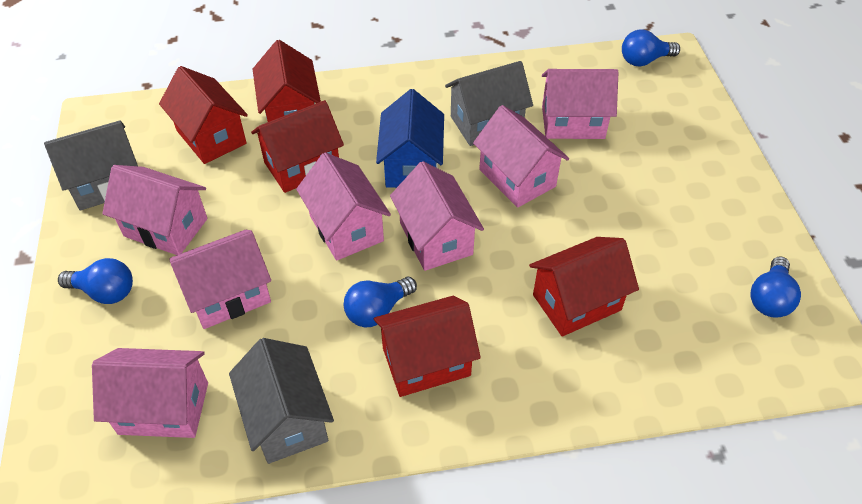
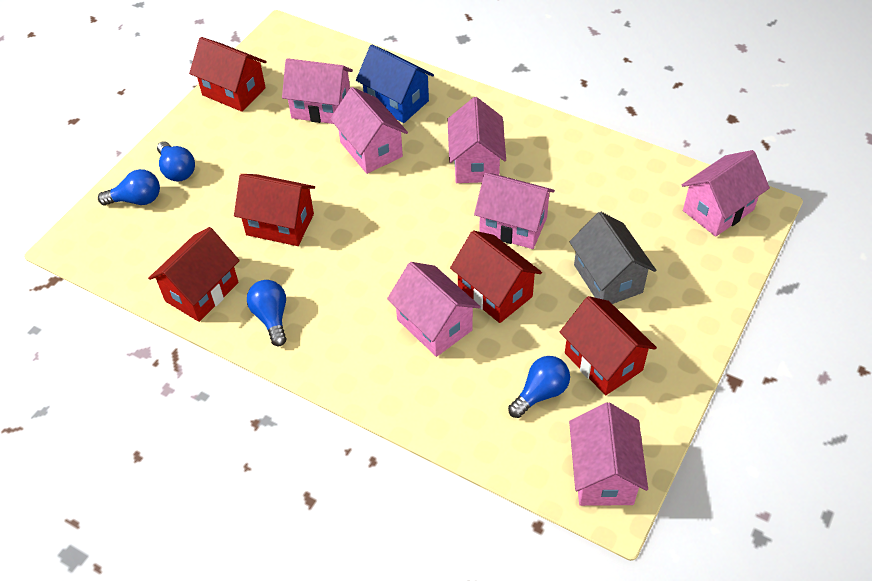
grey house: 3 -> 1

